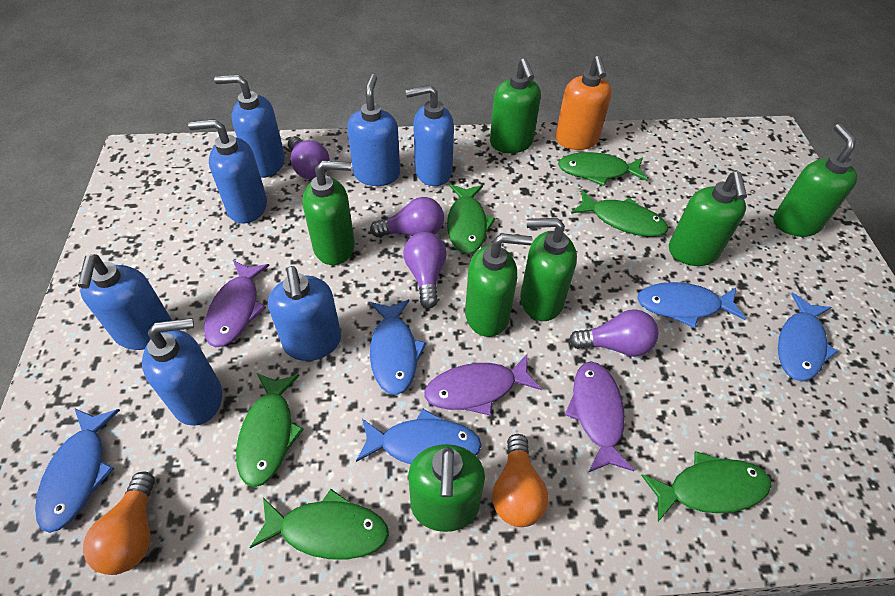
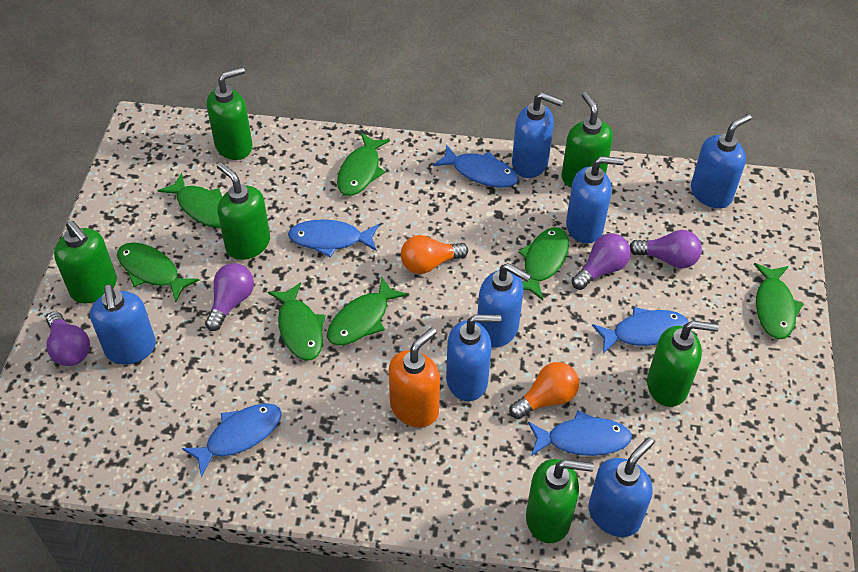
green fish: 6 -> 7
green soap dispenser: 7 -> 6
purple fish: 3 -> 0

